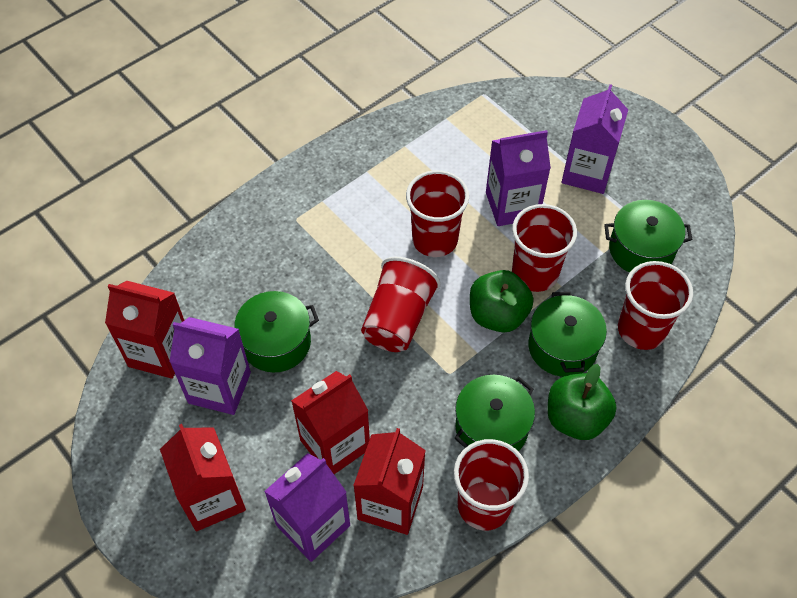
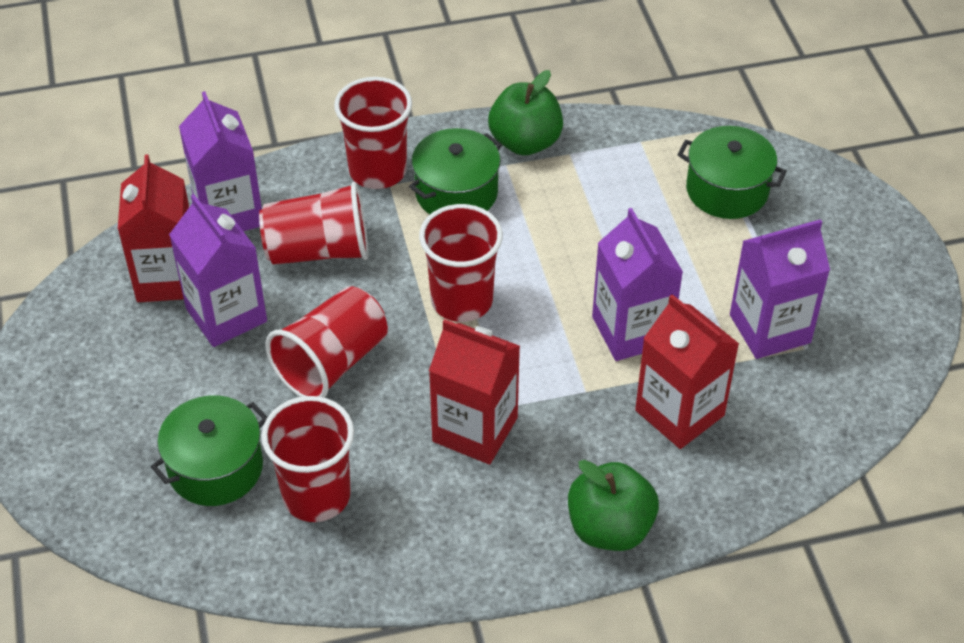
green pot: 4 -> 3
red carton: 4 -> 3

